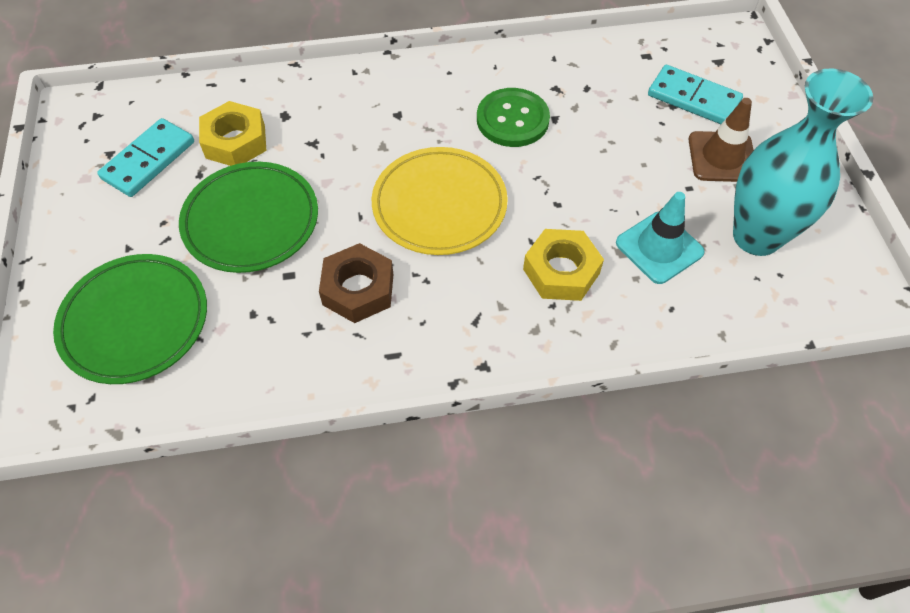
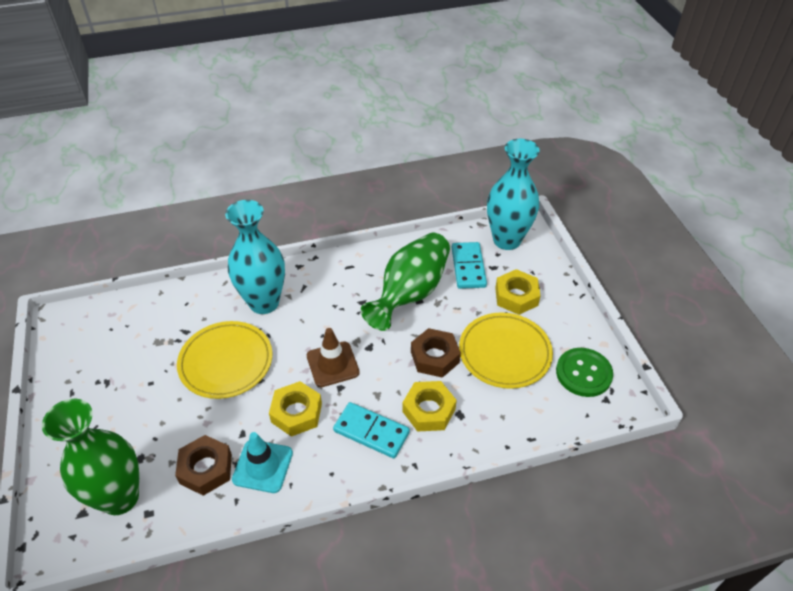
brown nut: 1 -> 2
green plate: 2 -> 0
green vase: 0 -> 2
turquoise vase: 1 -> 2
yellow nut: 2 -> 3
yellow plate: 1 -> 2

